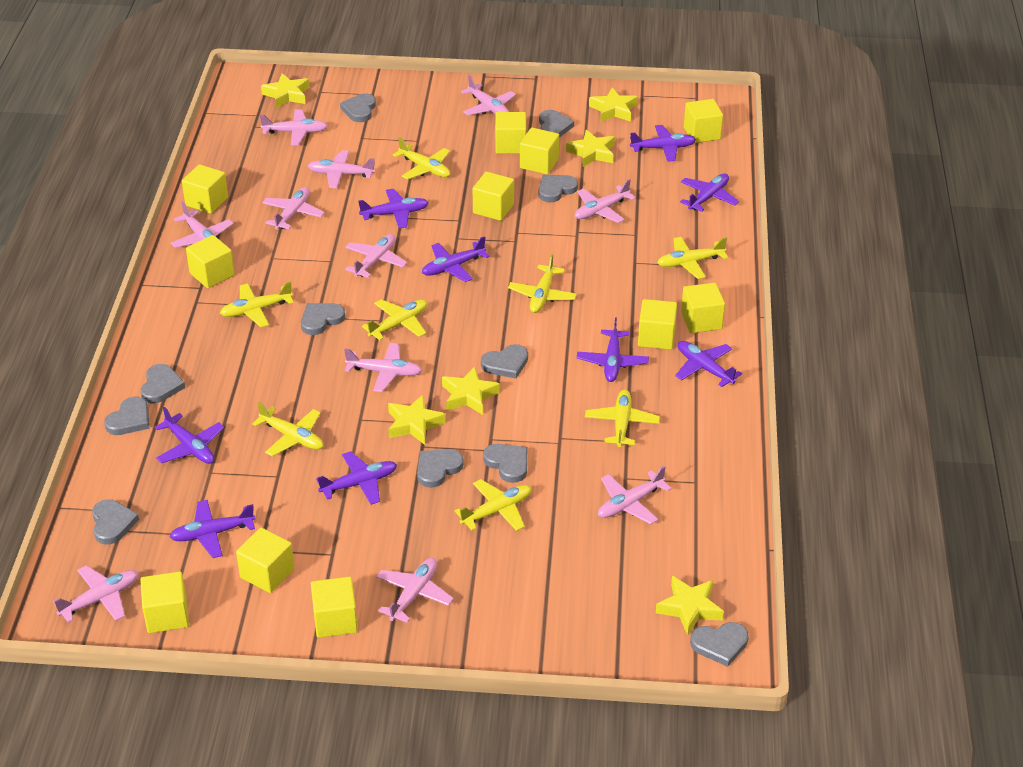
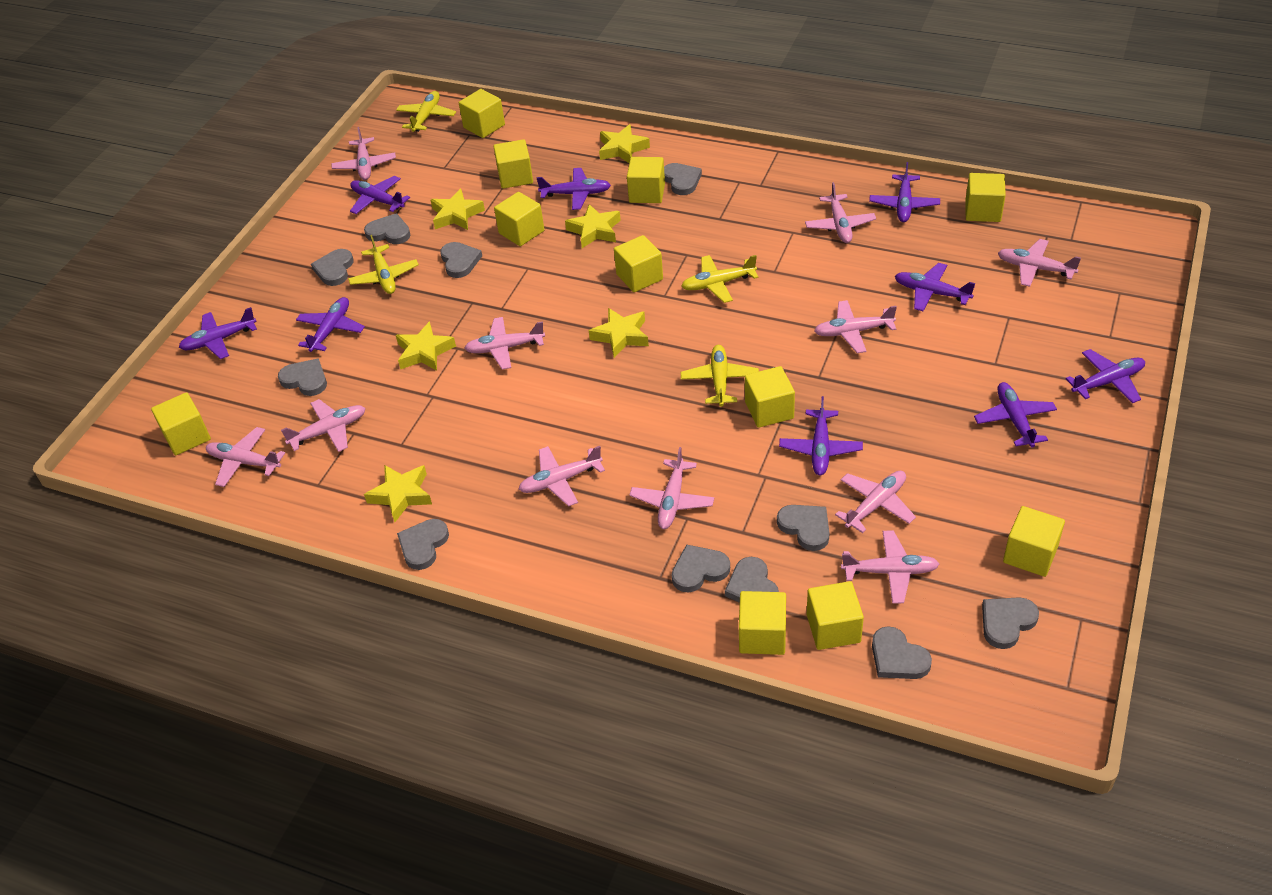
yellow plane: 8 -> 4

